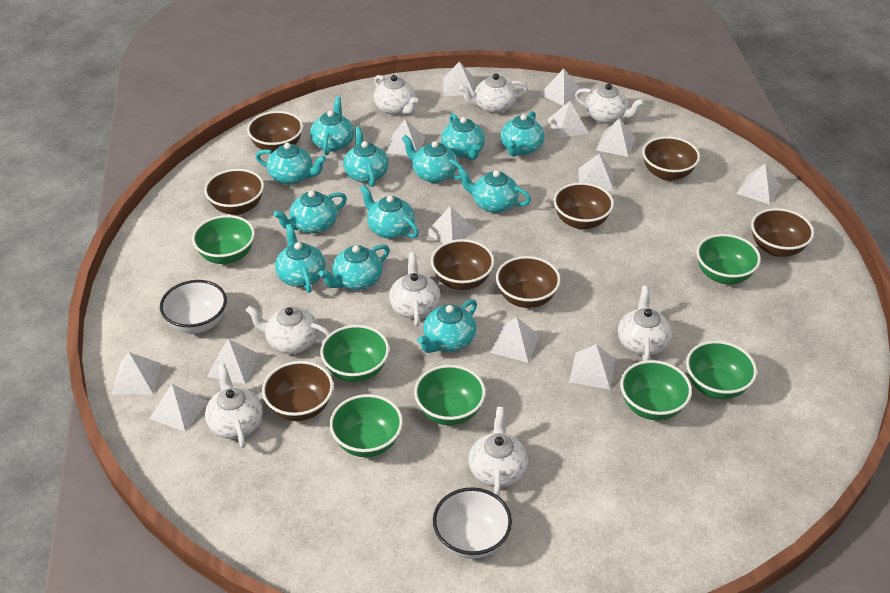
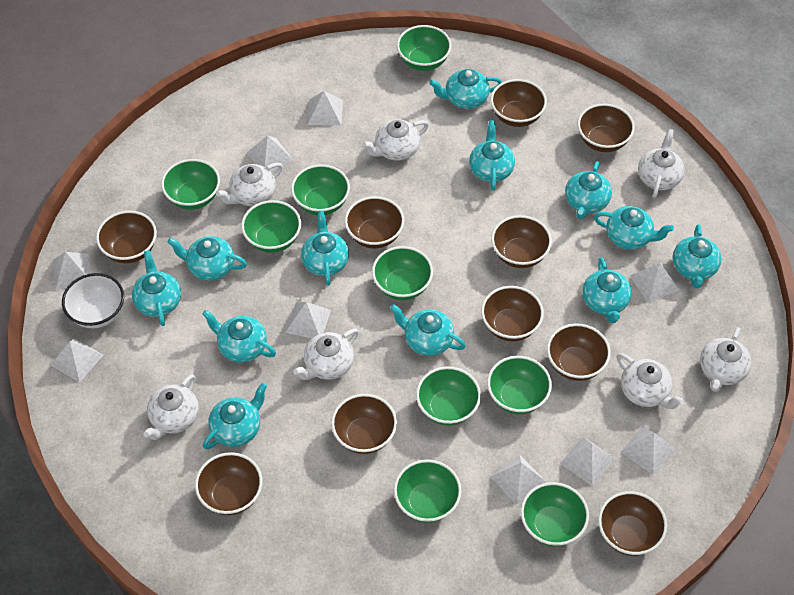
brown bowl: 8 -> 10
green bowl: 7 -> 9
white bowl: 2 -> 1
white pyramid: 13 -> 9
white teapot: 8 -> 7

